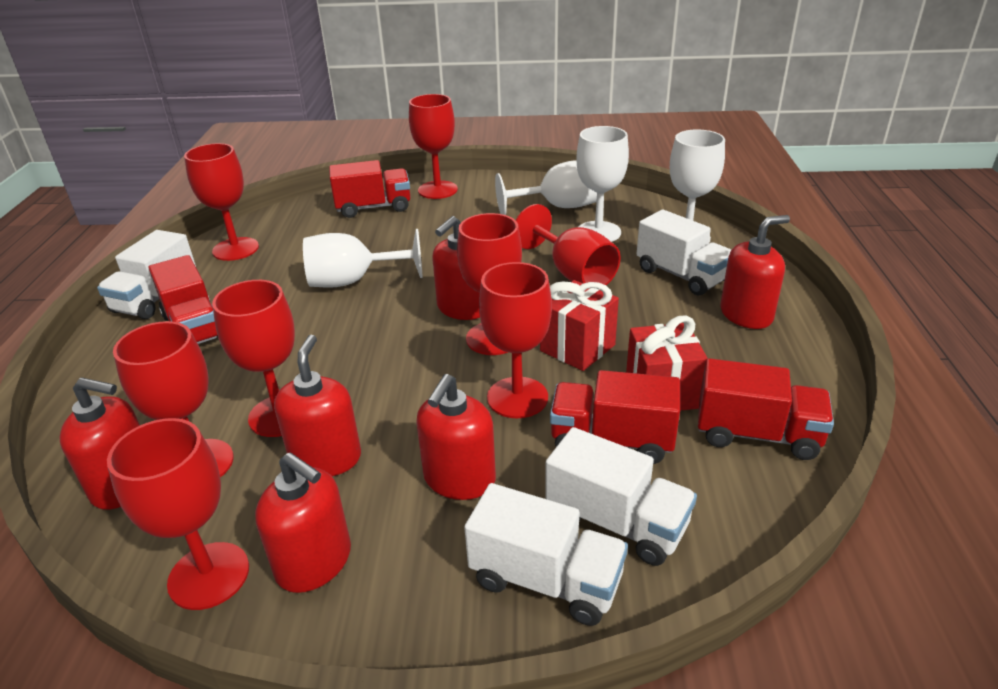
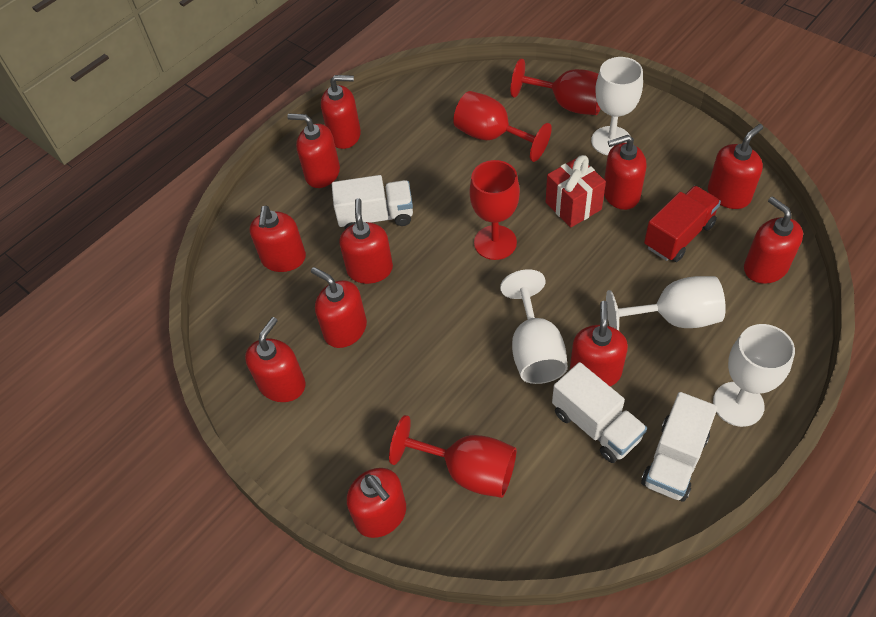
red gift: 2 -> 1
red goblet: 8 -> 4
red soap dispenser: 6 -> 11
red truck: 4 -> 1
white truck: 4 -> 3

